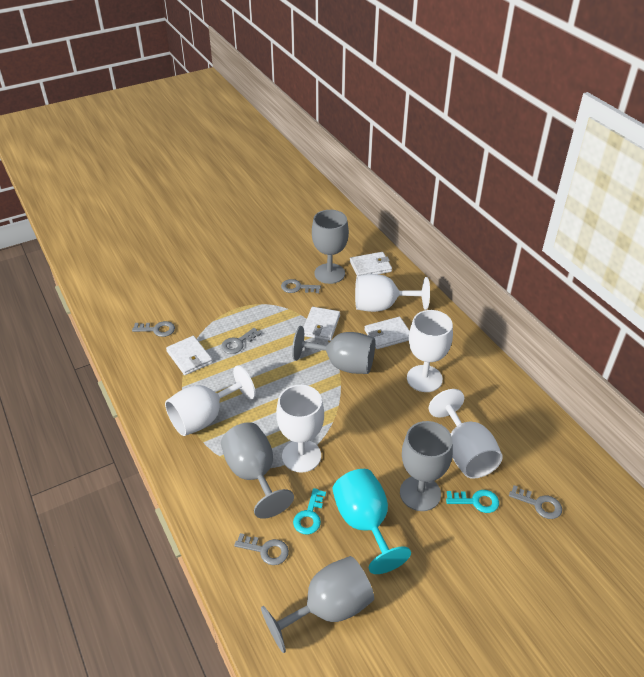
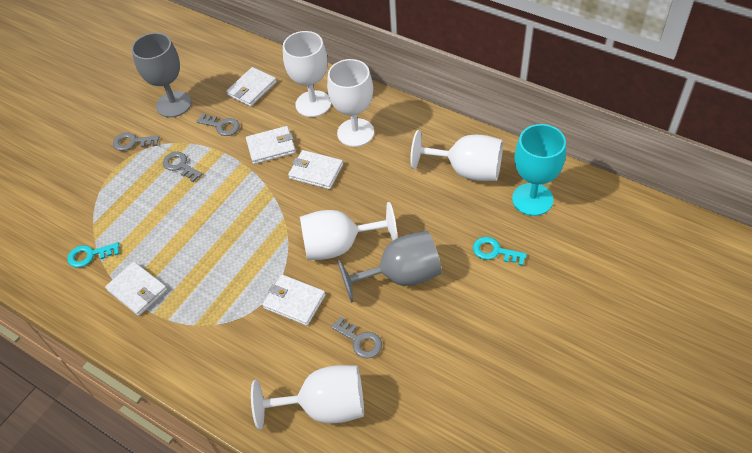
grey goblet: 5 -> 2
grey key: 5 -> 4
white wallet: 4 -> 5

